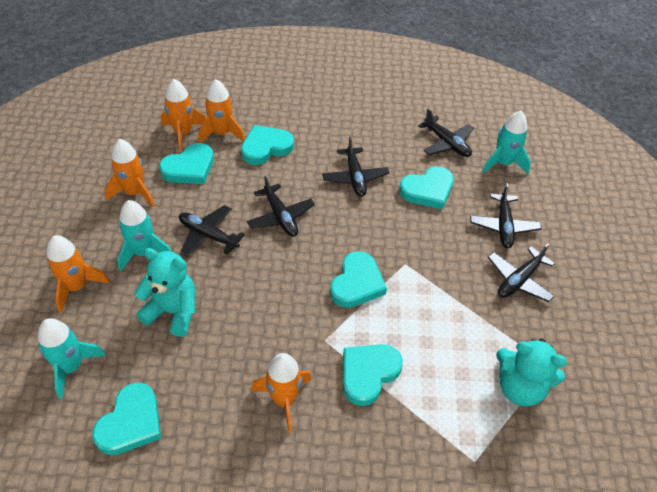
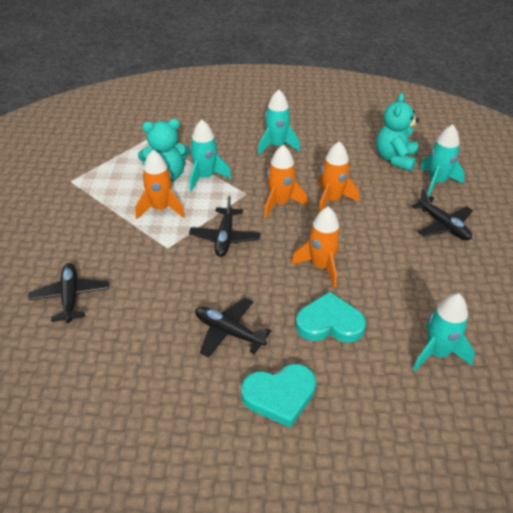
black plane: 6 -> 4
orange rocket: 5 -> 4
turquoise heart: 6 -> 2
turquoise rocket: 3 -> 4

